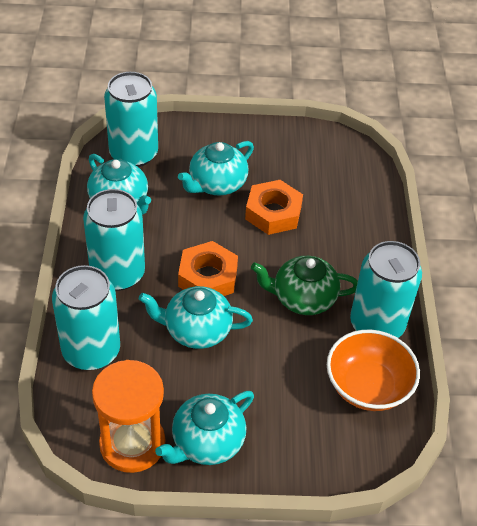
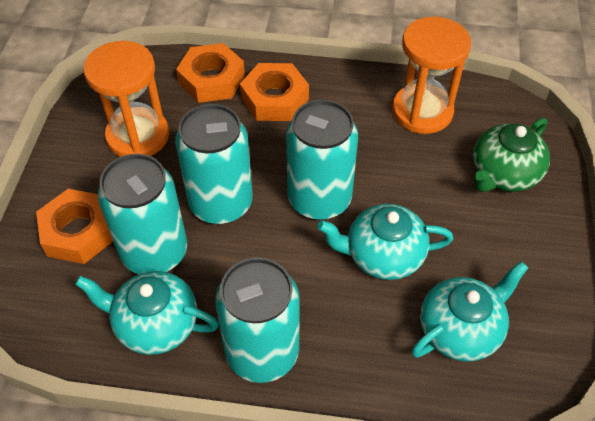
orange bowl: 1 -> 0
orange hourglass: 1 -> 2
orange nut: 2 -> 3
turquoise teapot: 4 -> 3

